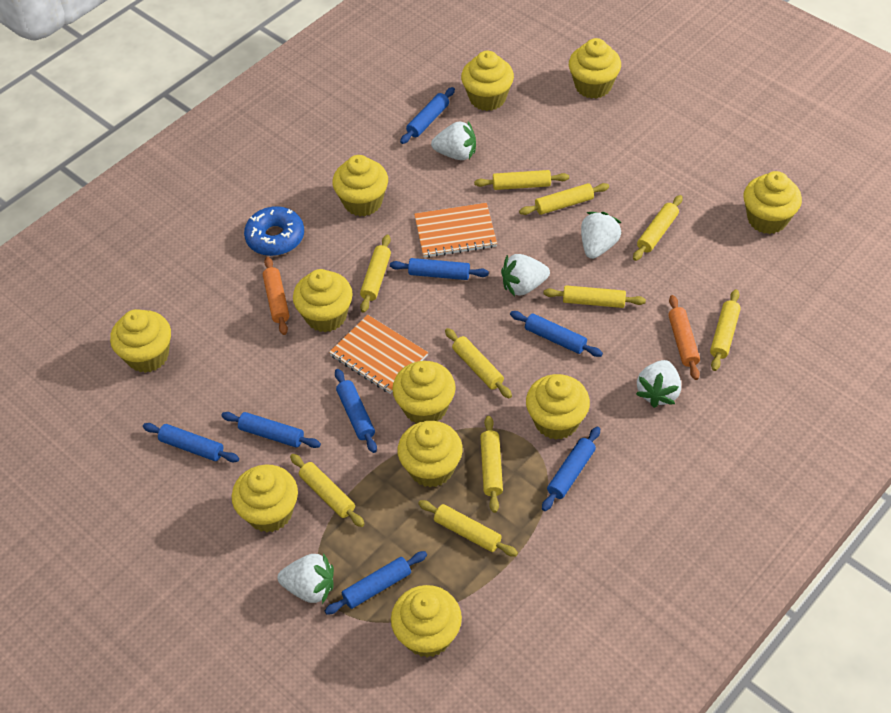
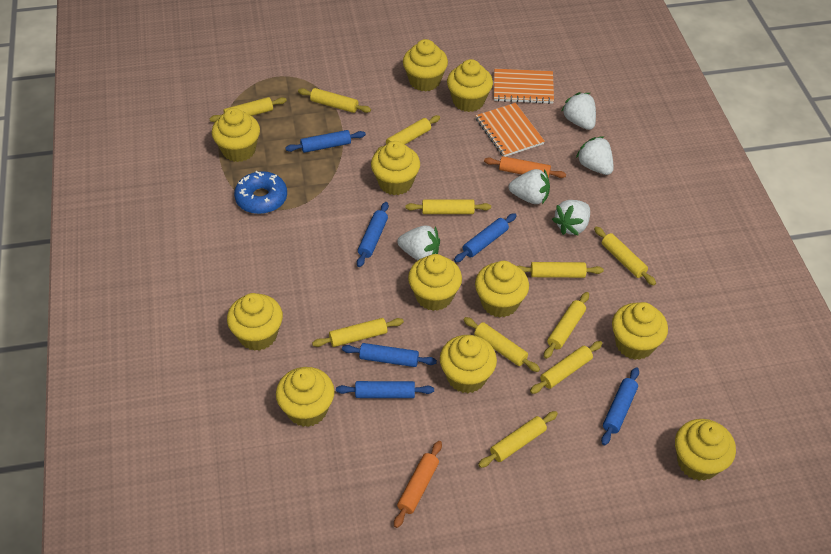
blue rolling pin: 8 -> 6
yellow rolling pin: 10 -> 11

